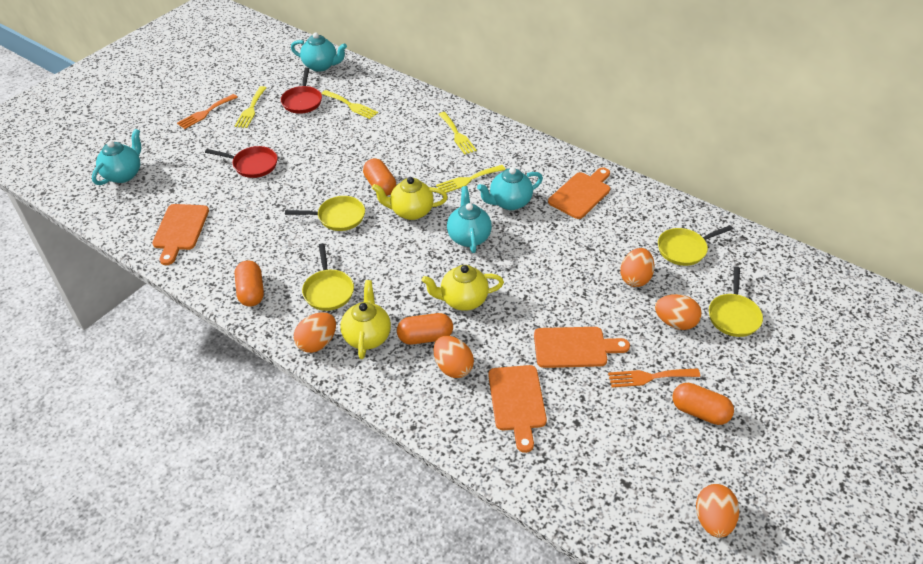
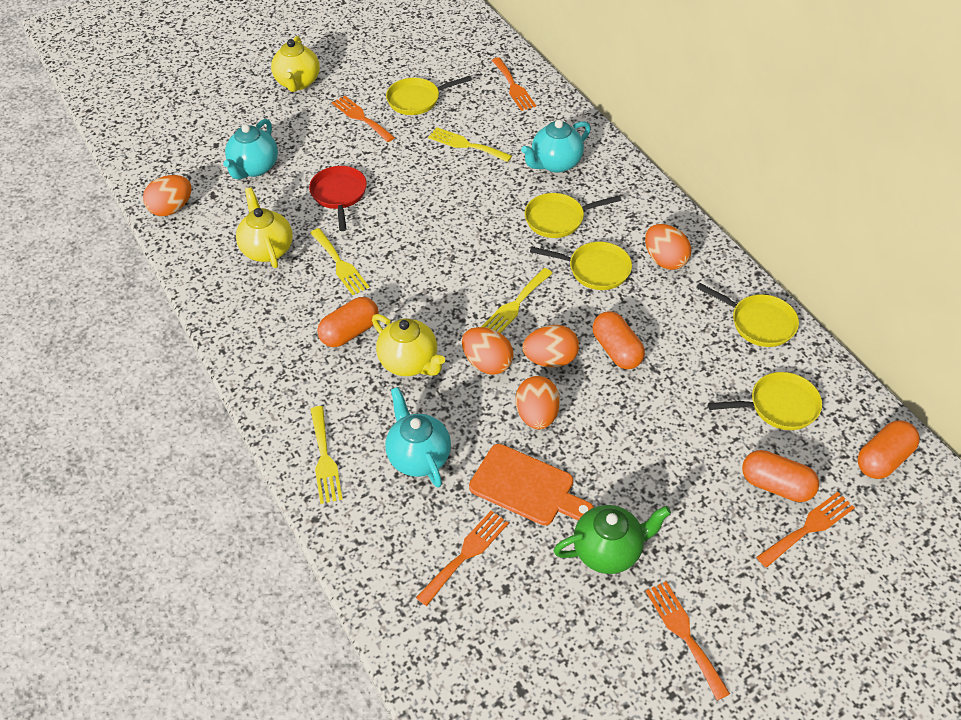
green teapot: 0 -> 1
orange cutting board: 4 -> 1
orange fork: 2 -> 5
red pan: 2 -> 1
turquoise teapot: 4 -> 3
yellow pan: 4 -> 5

